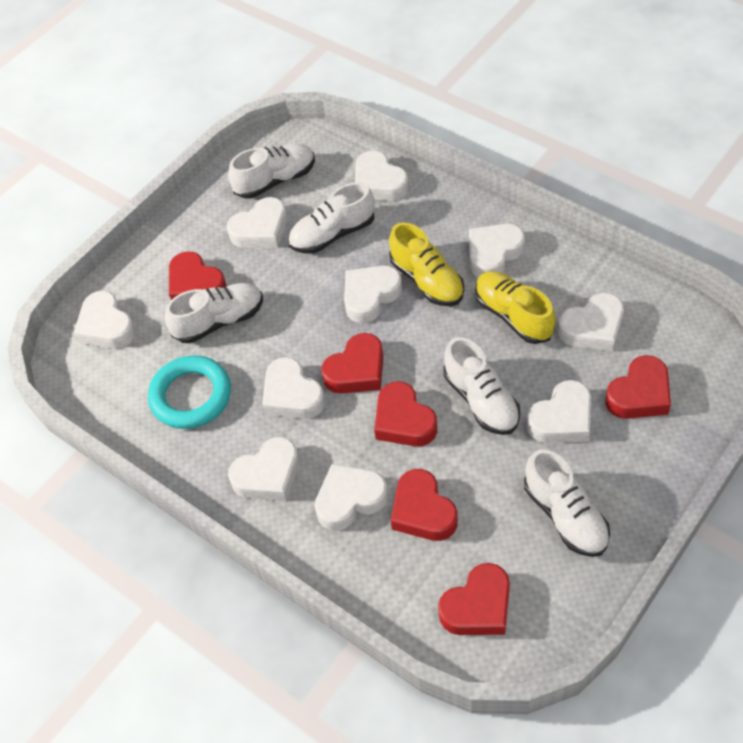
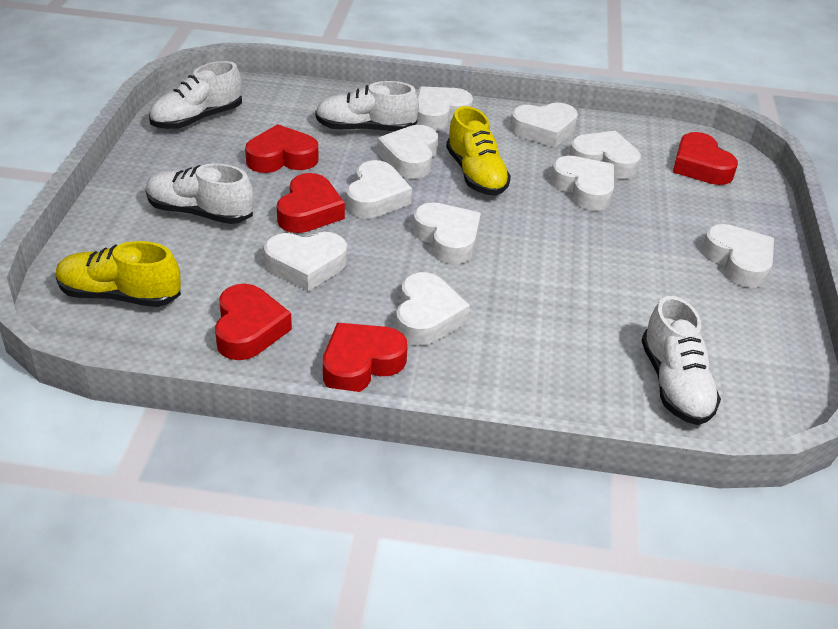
red heart: 6 -> 5
turquoise ring: 1 -> 0
white shoe: 5 -> 4

